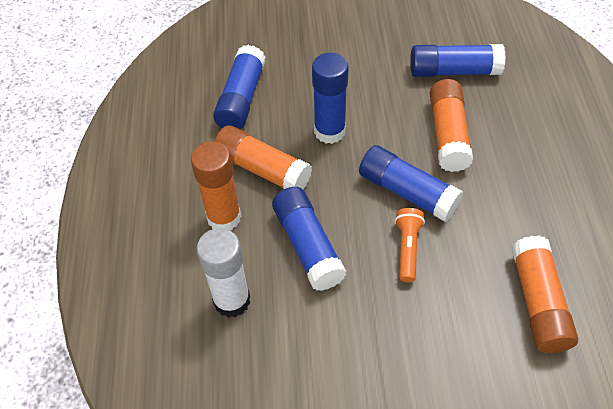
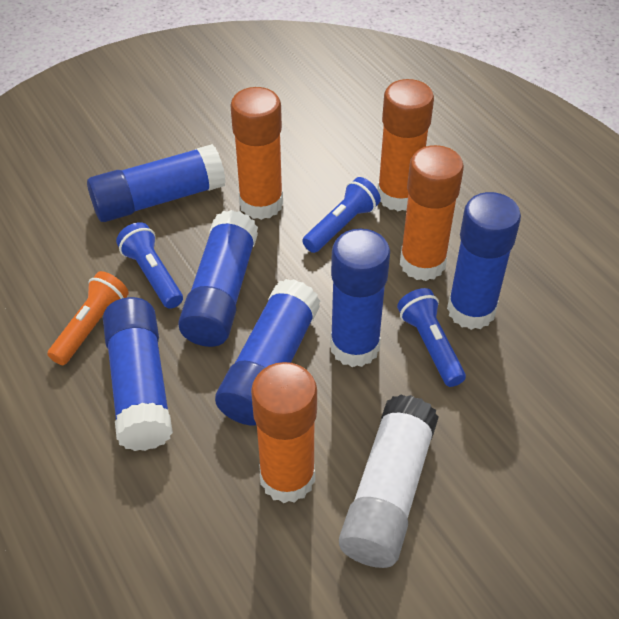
blue flashlight: 0 -> 3
blue glue stick: 5 -> 6

